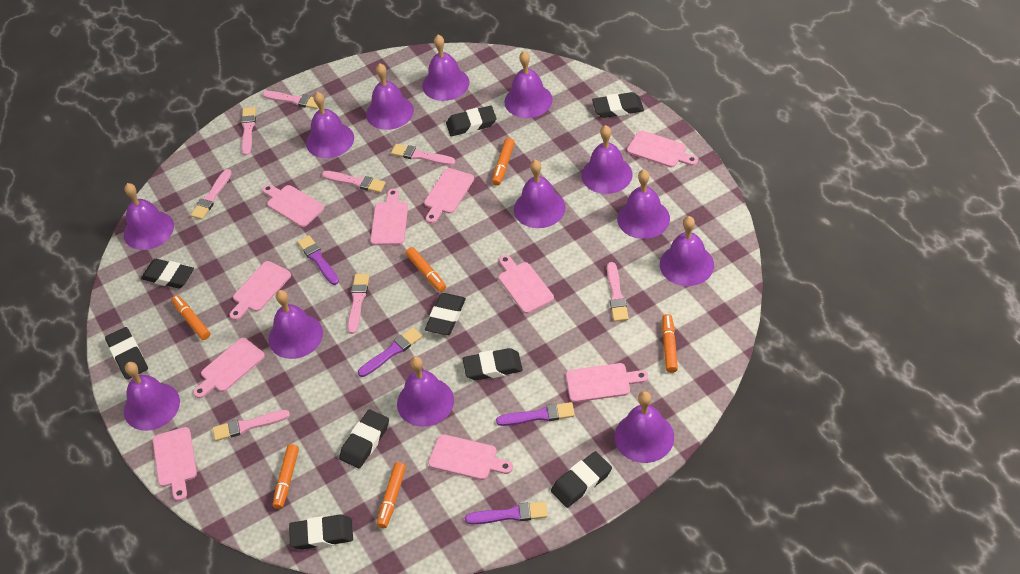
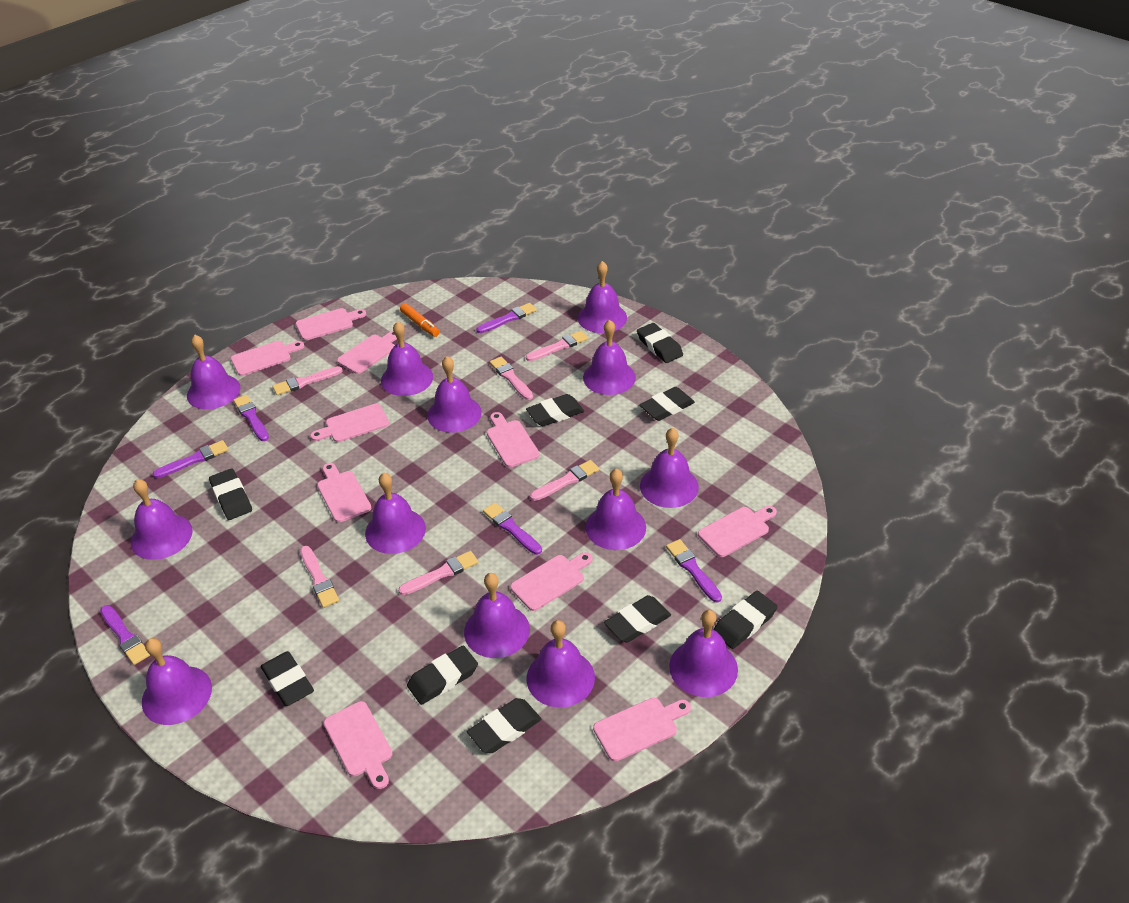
orange marker: 6 -> 1
pink brush: 8 -> 6
purple brush: 4 -> 6

